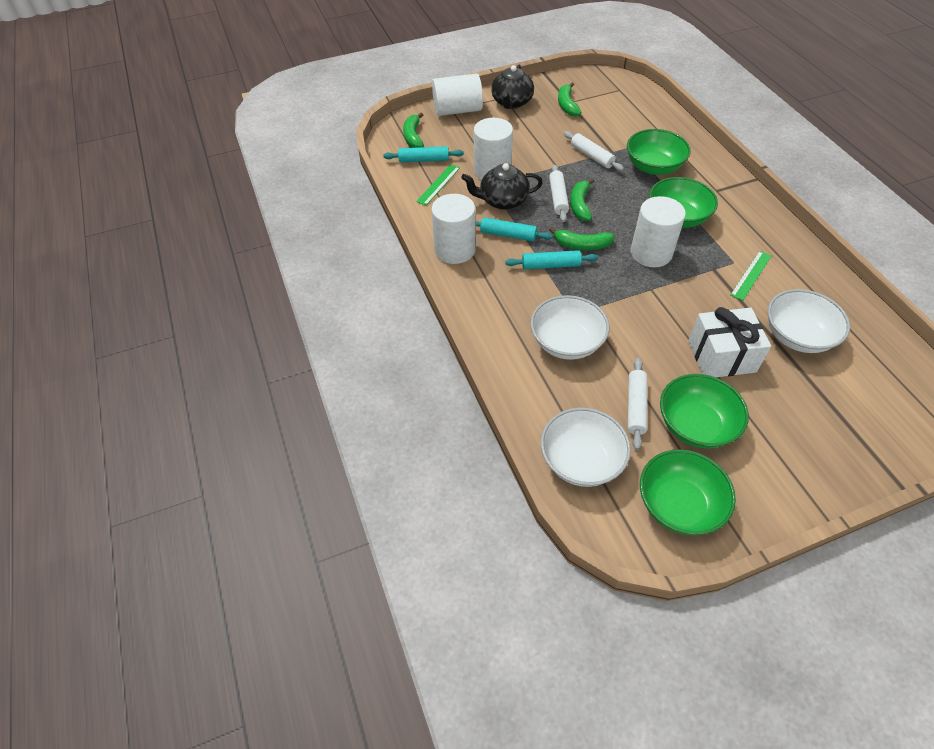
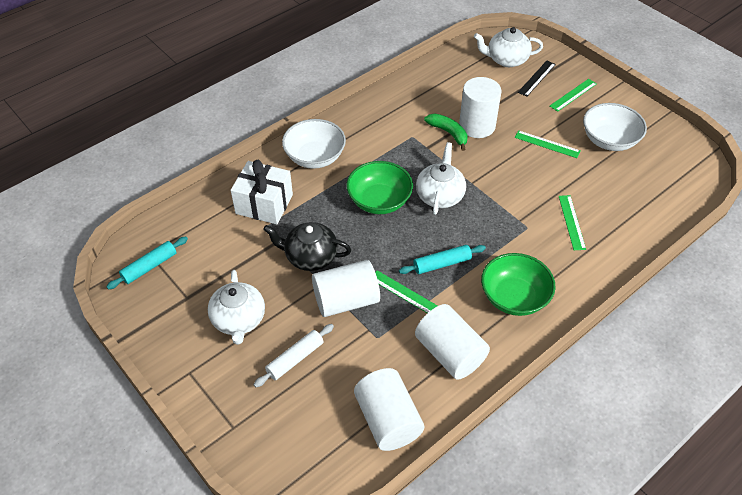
black ruler: 0 -> 1
black teapot: 2 -> 1
green banana: 4 -> 1
green bowl: 4 -> 2
green ruler: 2 -> 4
turquoise rolling pin: 3 -> 2
white bowl: 3 -> 2
white rolling pin: 3 -> 1
white teapot: 0 -> 3

